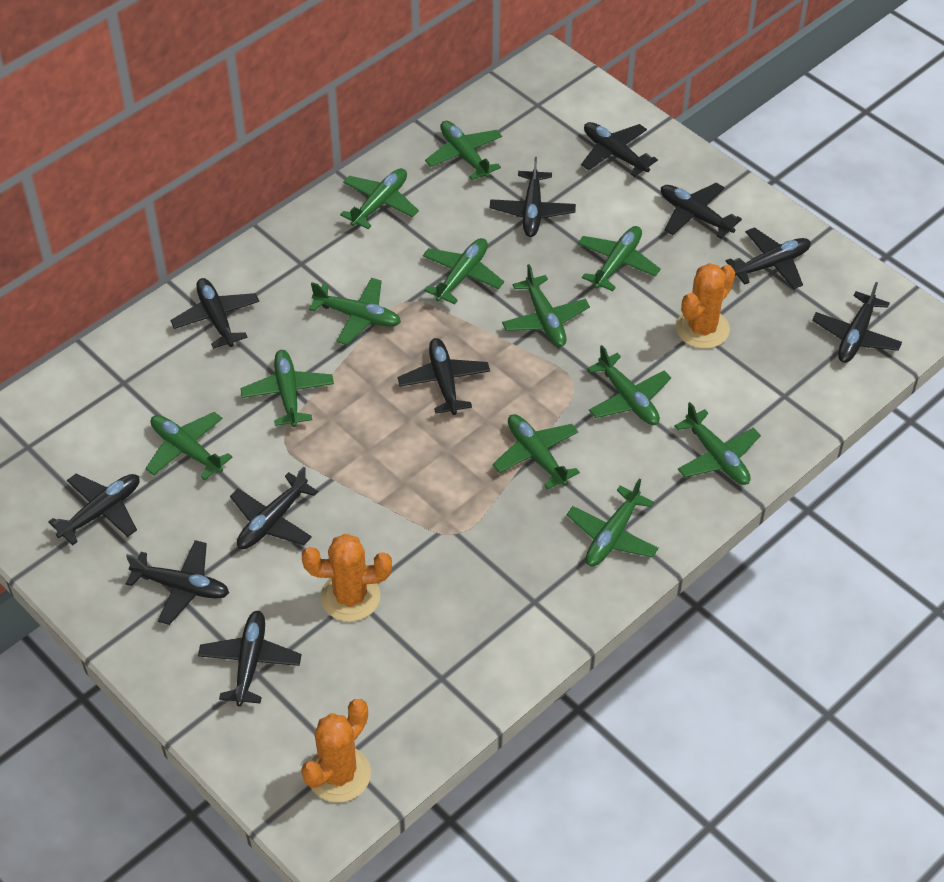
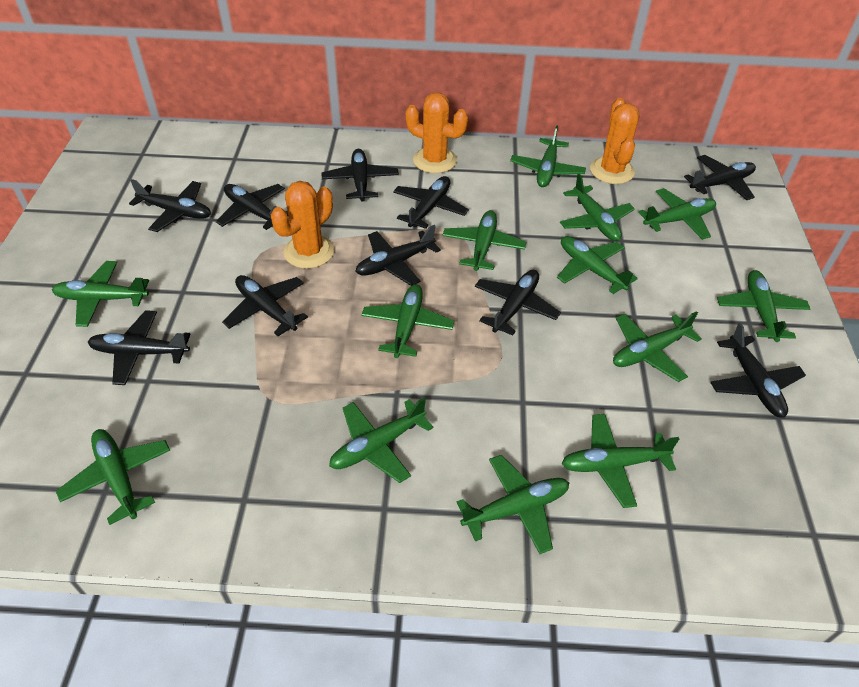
black plane: 11 -> 10
green plane: 12 -> 13

